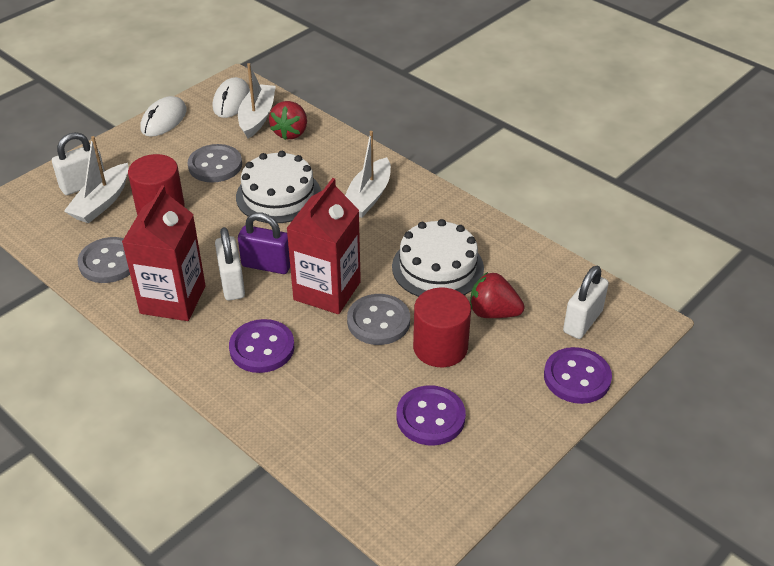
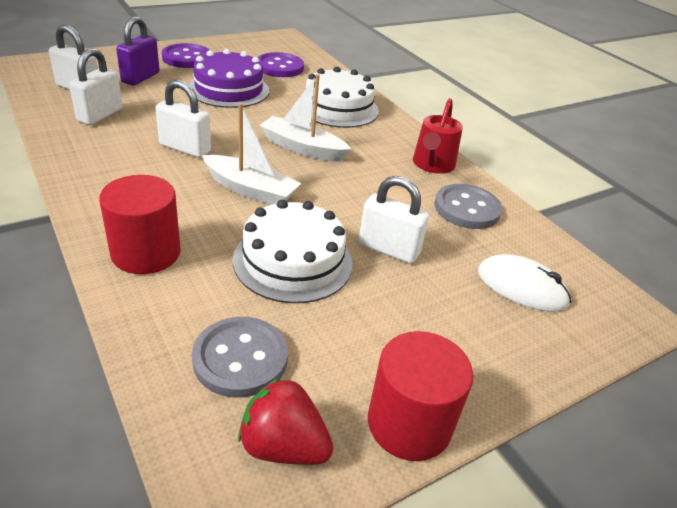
grey button: 3 -> 2
purple button: 3 -> 2
purple cake: 0 -> 1
red carton: 2 -> 0
red strawberry: 2 -> 1
red watering can: 0 -> 1
white boat: 3 -> 2
white mouse: 2 -> 1
white padlock: 3 -> 4

